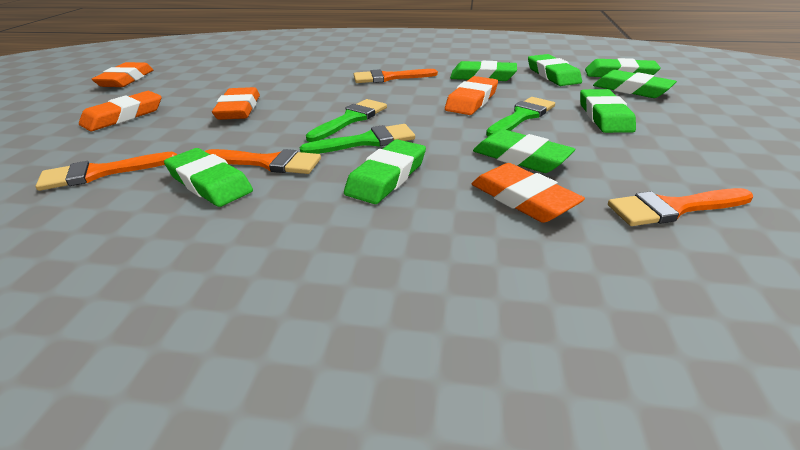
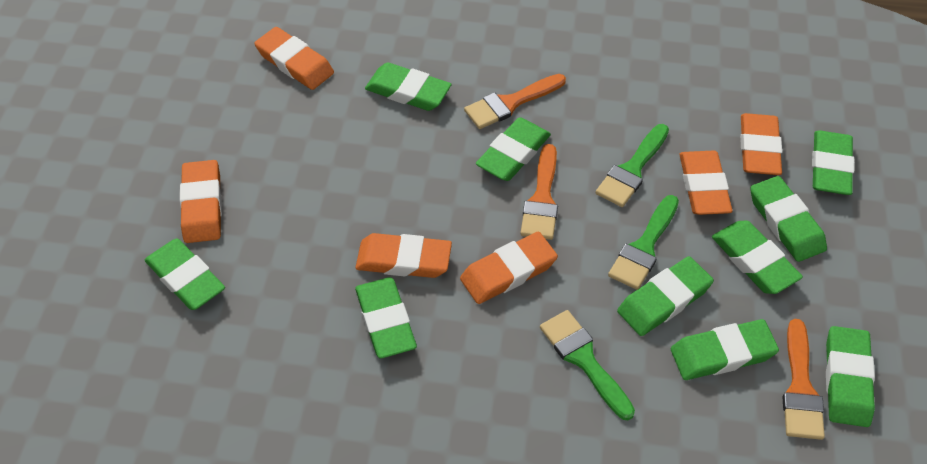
green eraser: 8 -> 10
orange brush: 4 -> 3
orange eraser: 5 -> 6

